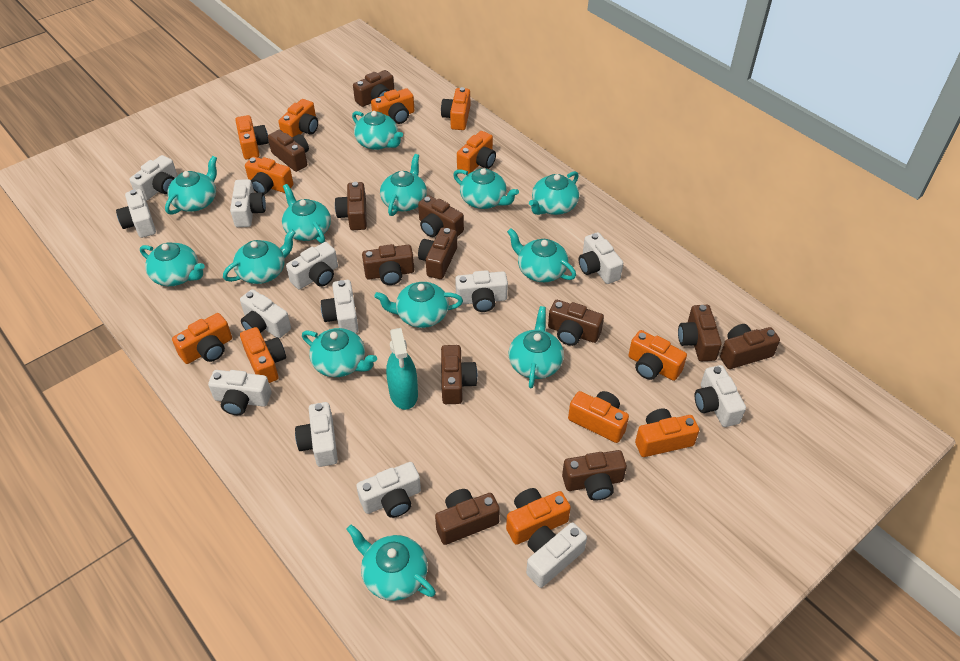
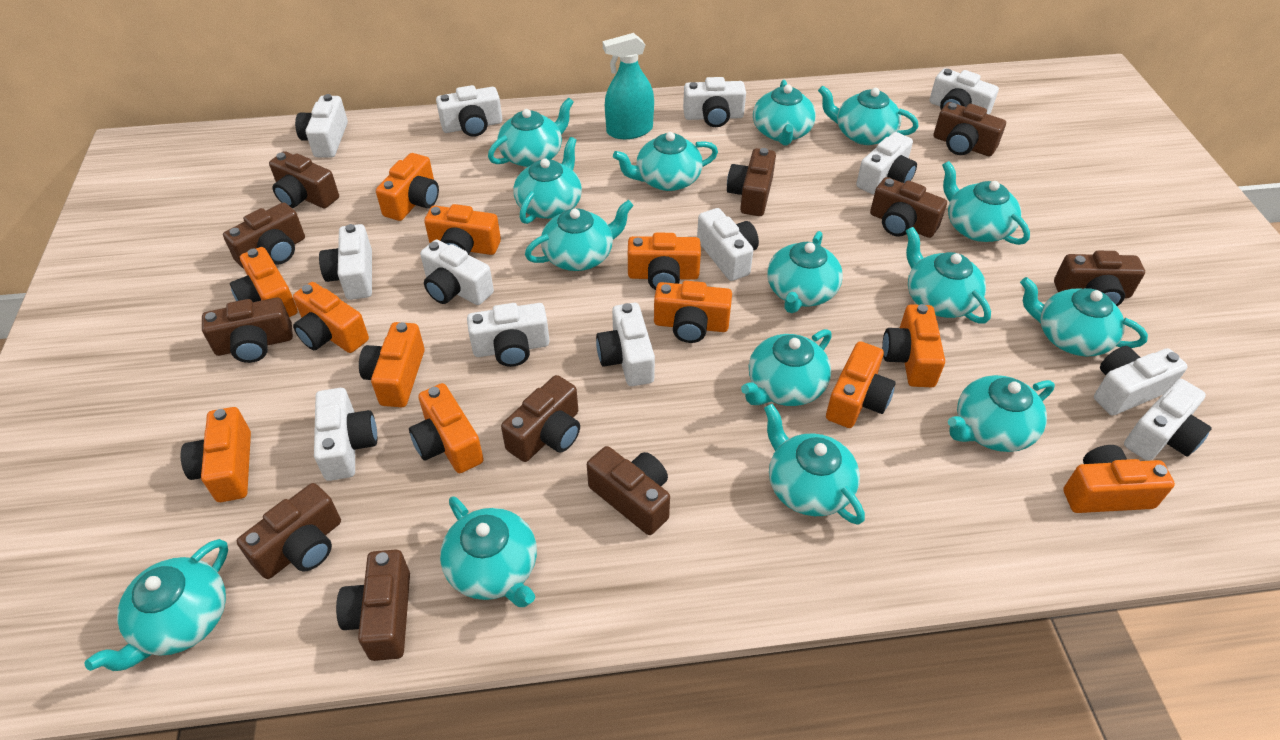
brown camera: 12 -> 11
turquoise teapot: 13 -> 15

